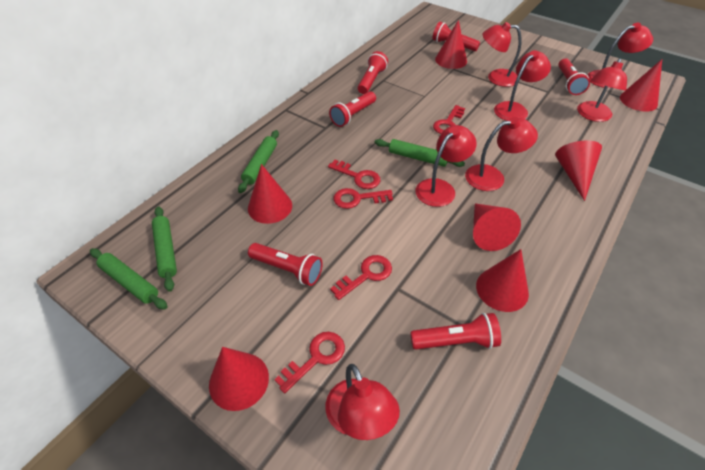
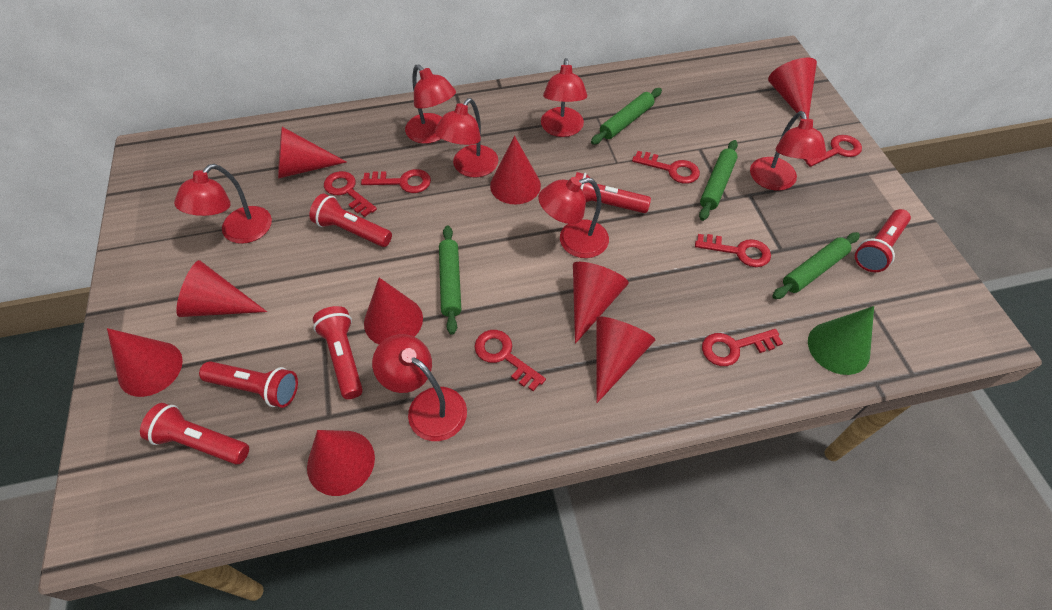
green cone: 0 -> 1
red cone: 7 -> 9
red key: 5 -> 7

